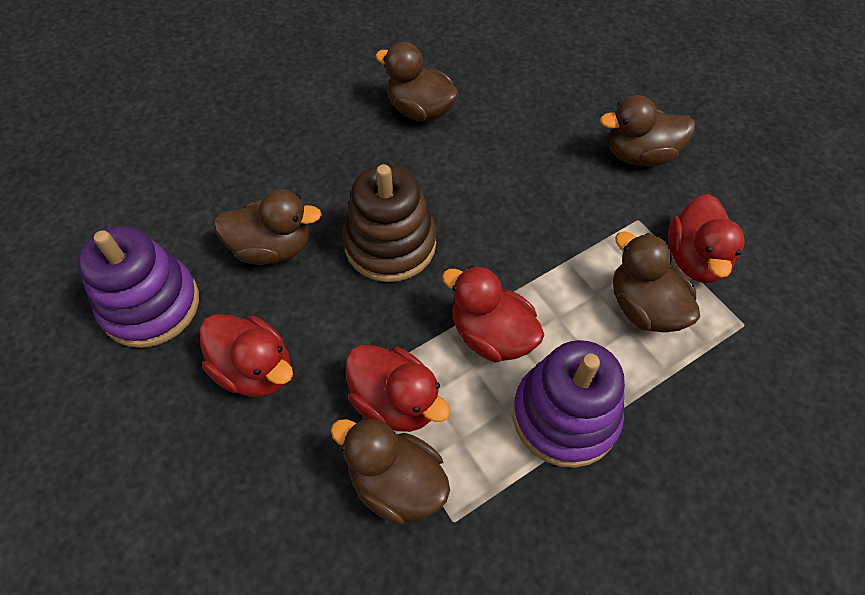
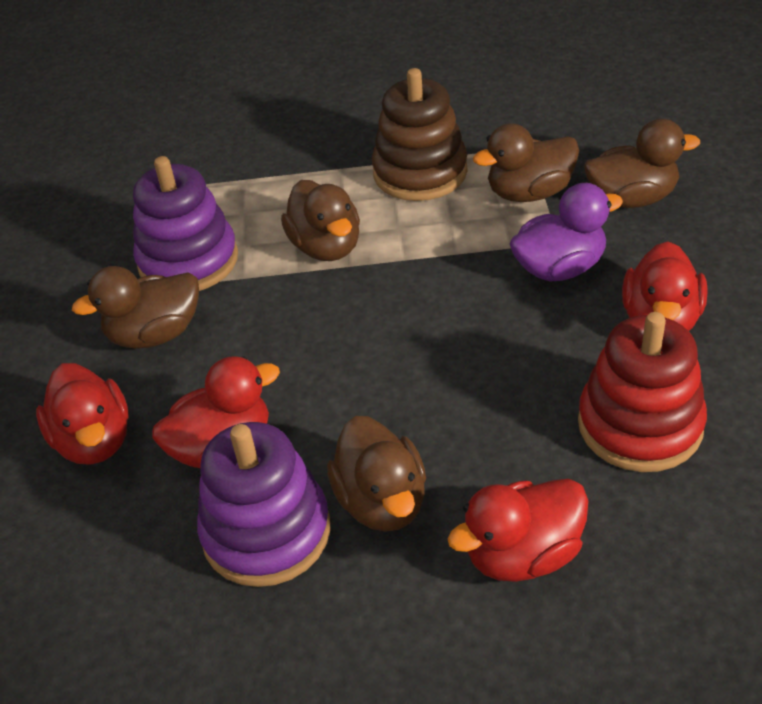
purple duck: 0 -> 1
red stacking toy: 0 -> 1

